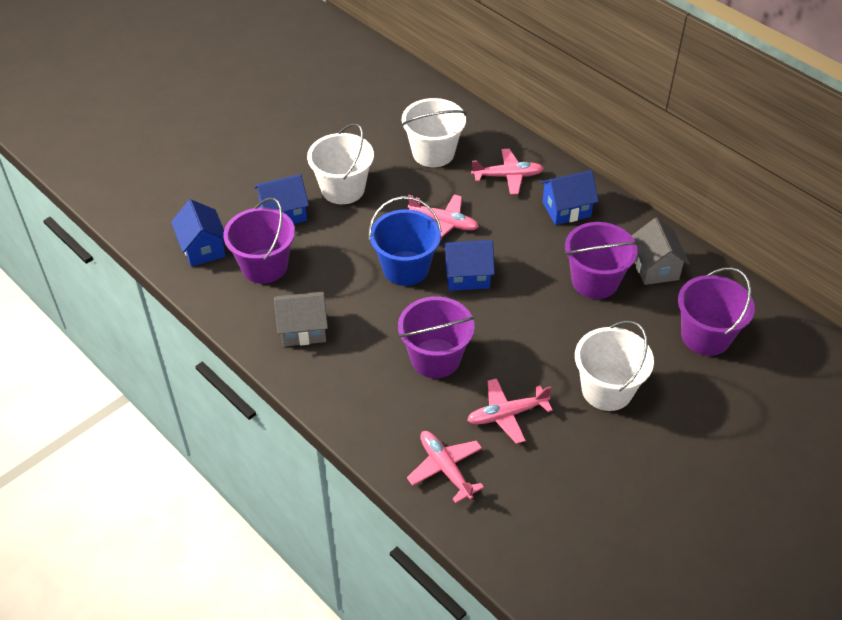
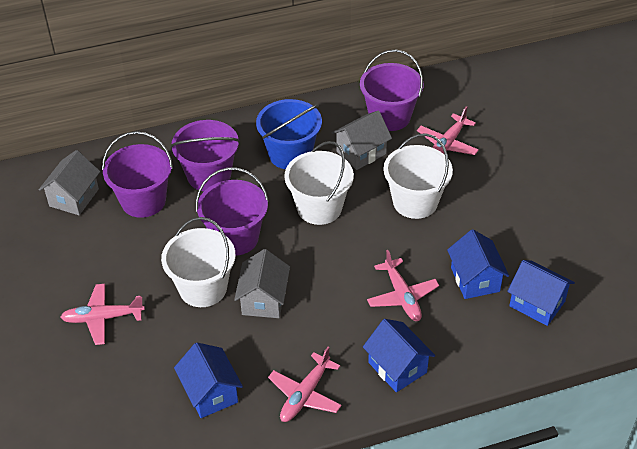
grey house: 2 -> 3

